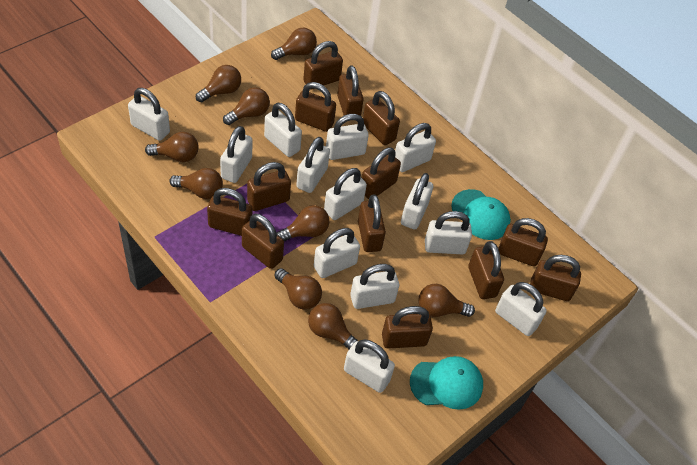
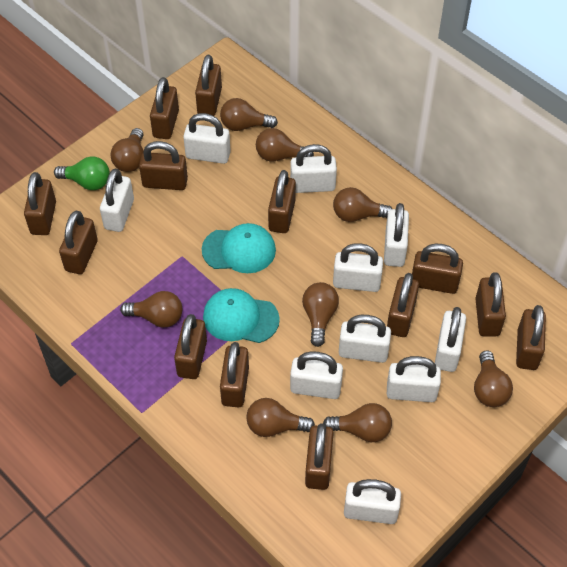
green light bulb: 0 -> 1
white padlock: 13 -> 10

